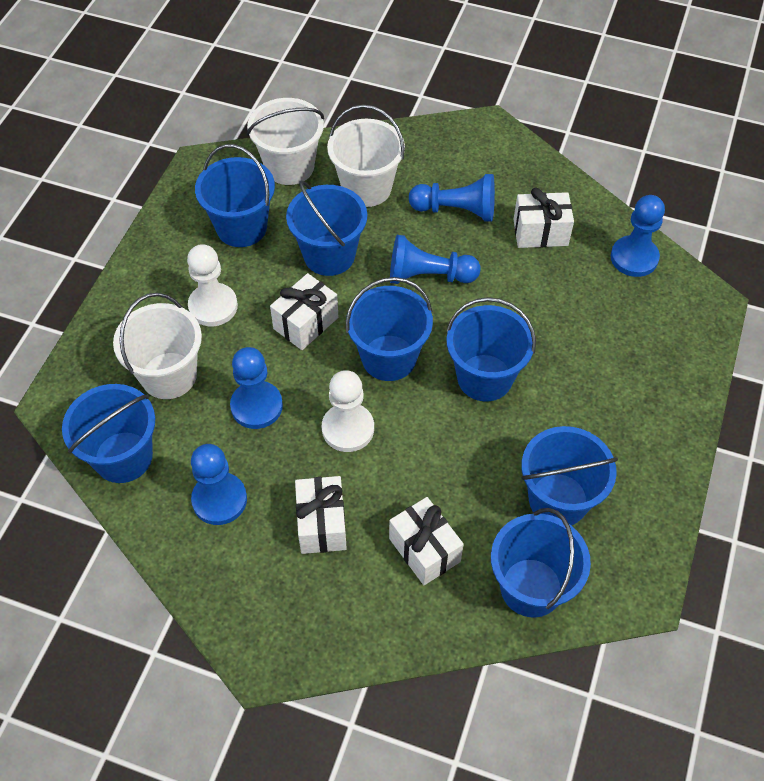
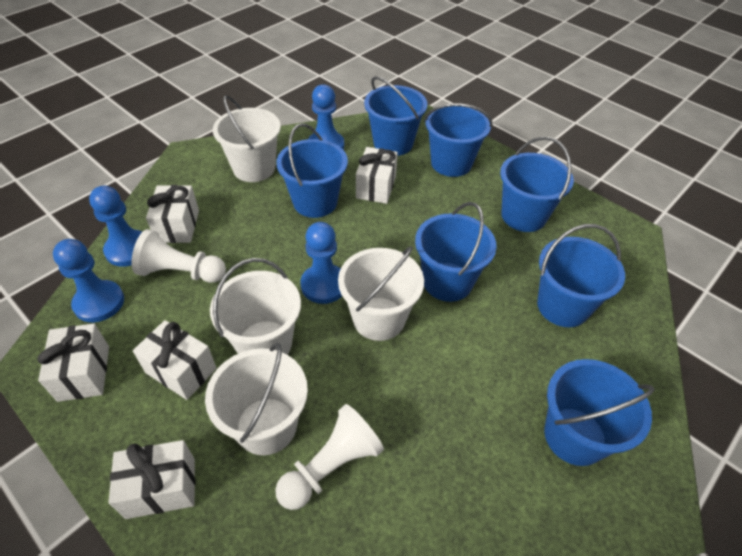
blue pawn: 5 -> 4
white bucket: 3 -> 4
white gift: 4 -> 5

